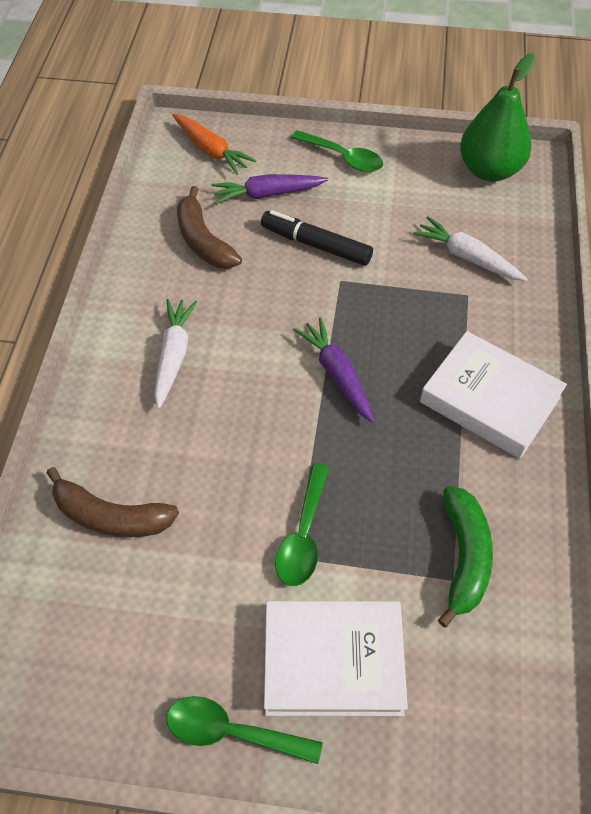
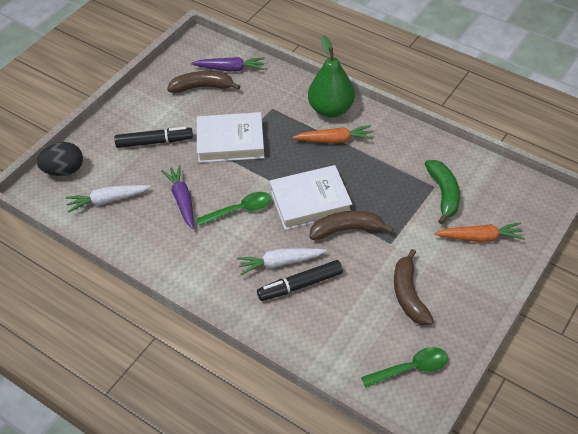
black egg: 0 -> 1
black marker: 1 -> 2
brown banana: 2 -> 3
green spoon: 3 -> 2
orange carrot: 1 -> 2

